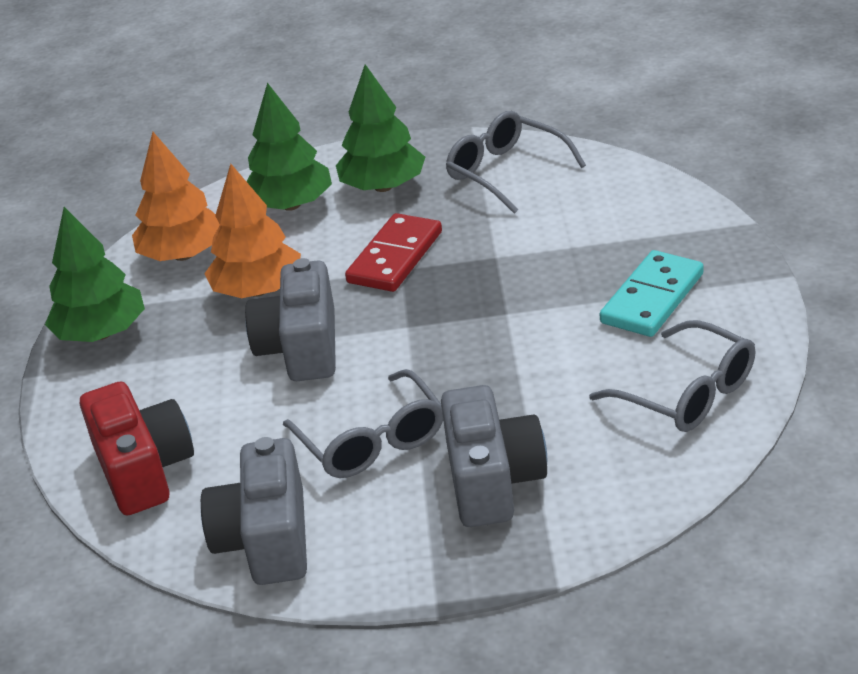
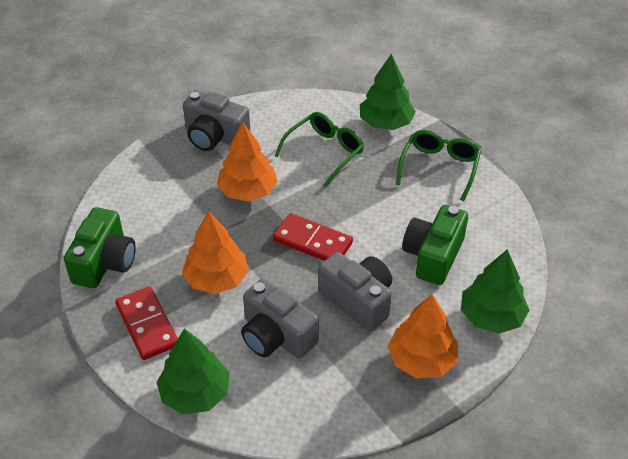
green camera: 0 -> 2
green glasses: 0 -> 2
grey glasses: 3 -> 0
orange tree: 2 -> 3
red camera: 1 -> 0
red domino: 1 -> 2
turquoise domino: 1 -> 0

